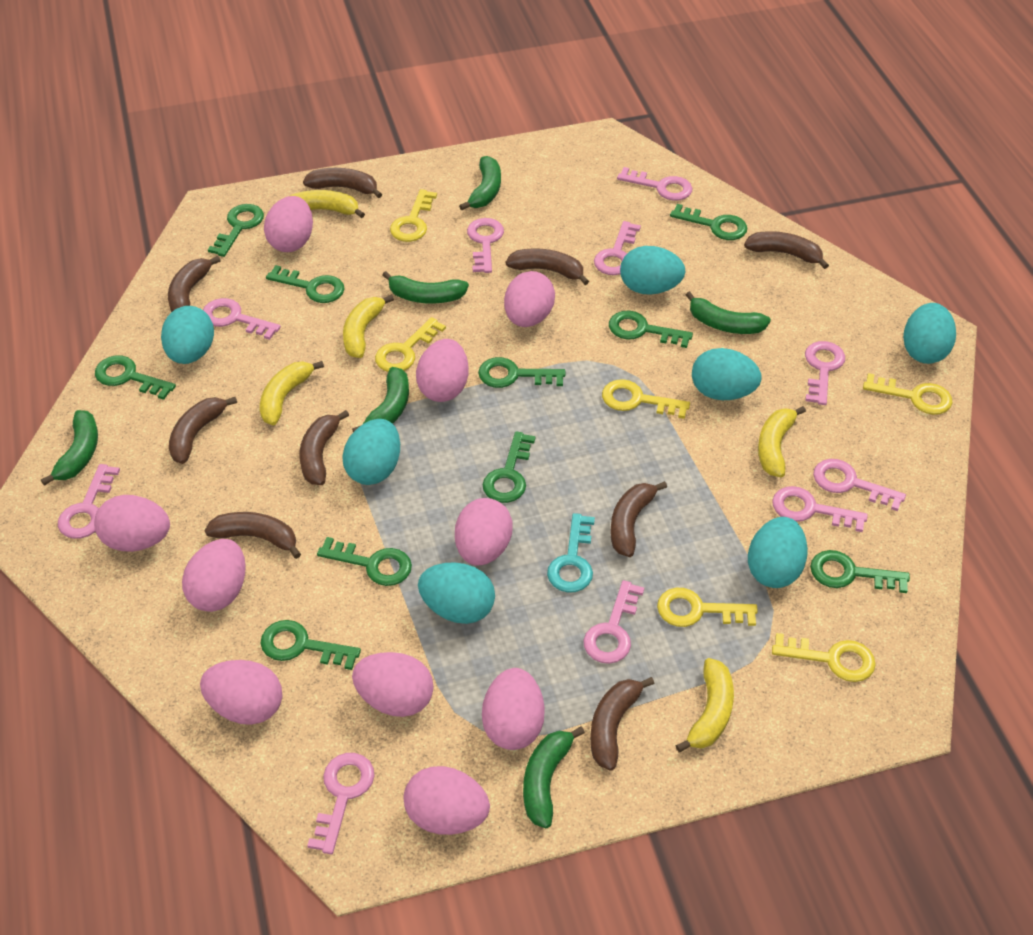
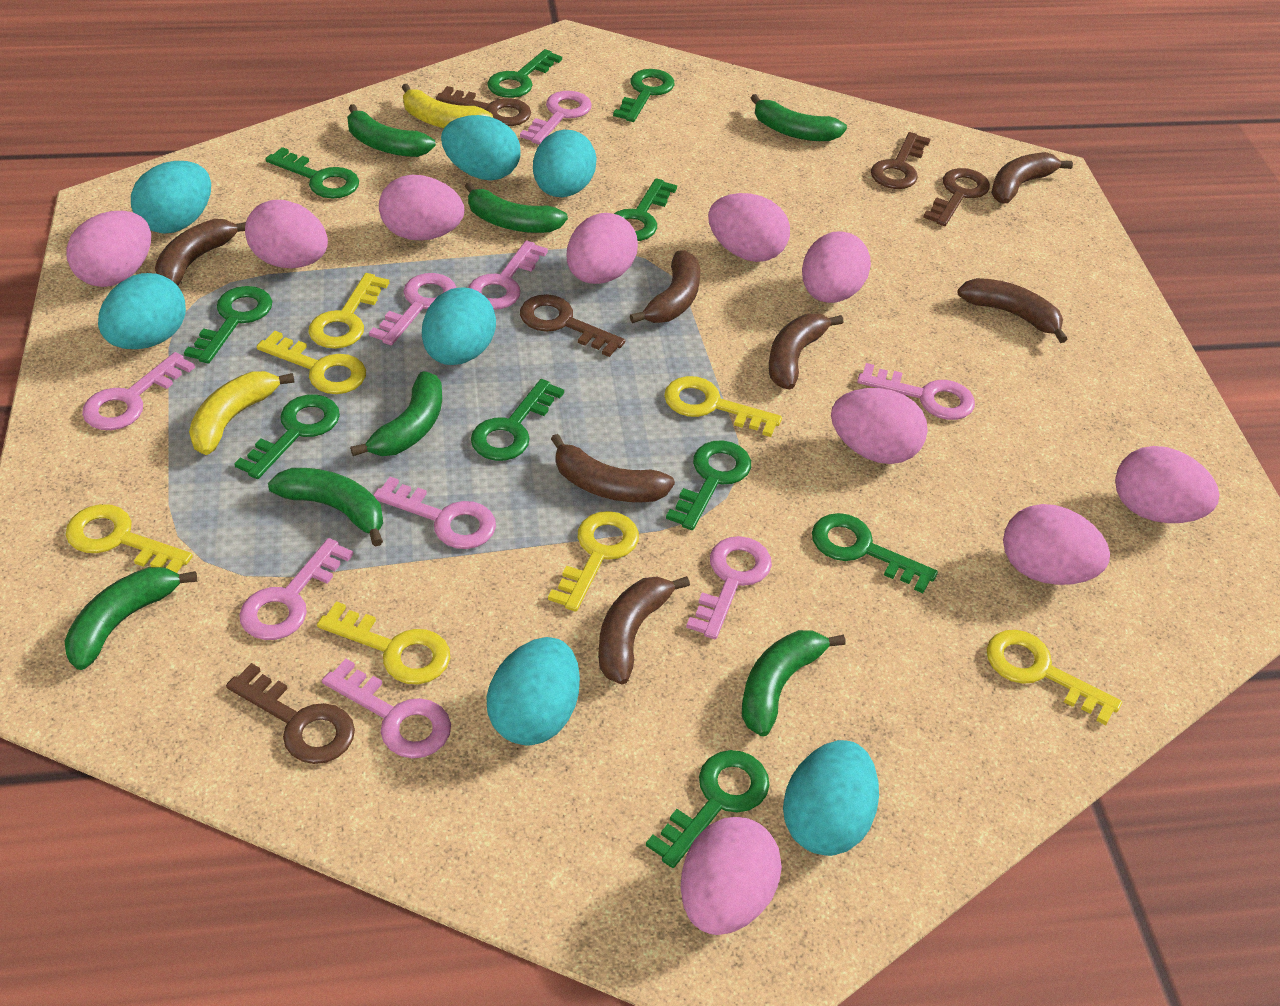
brown banana: 9 -> 7
brown key: 0 -> 5
green banana: 6 -> 7
pink key: 10 -> 9
turquoise key: 1 -> 0
yellow banana: 5 -> 2
yellow key: 6 -> 7

